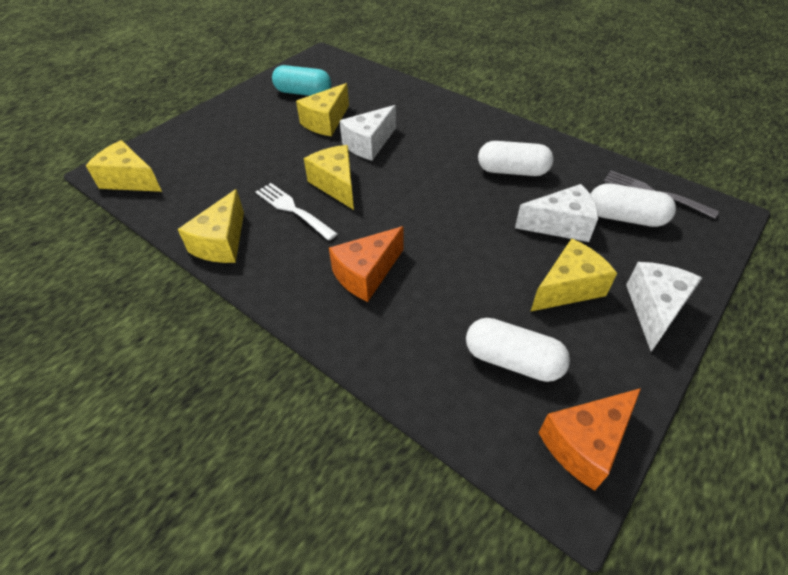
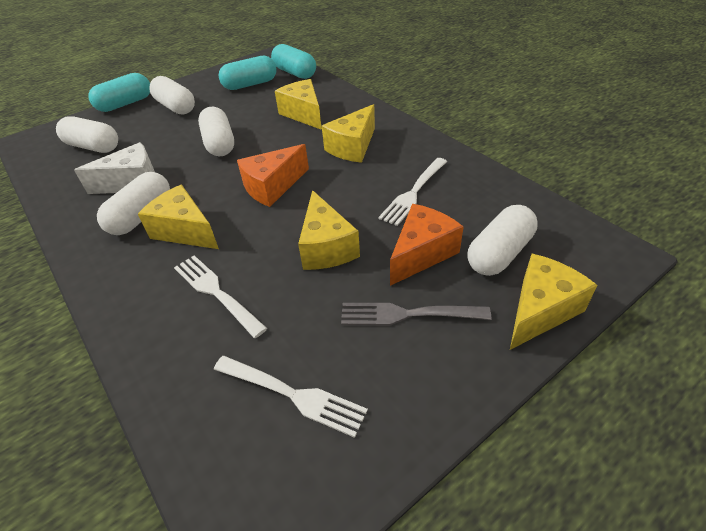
turquoise capsule: 1 -> 3
white capsule: 3 -> 5
white cheese: 3 -> 1
white fork: 1 -> 3

